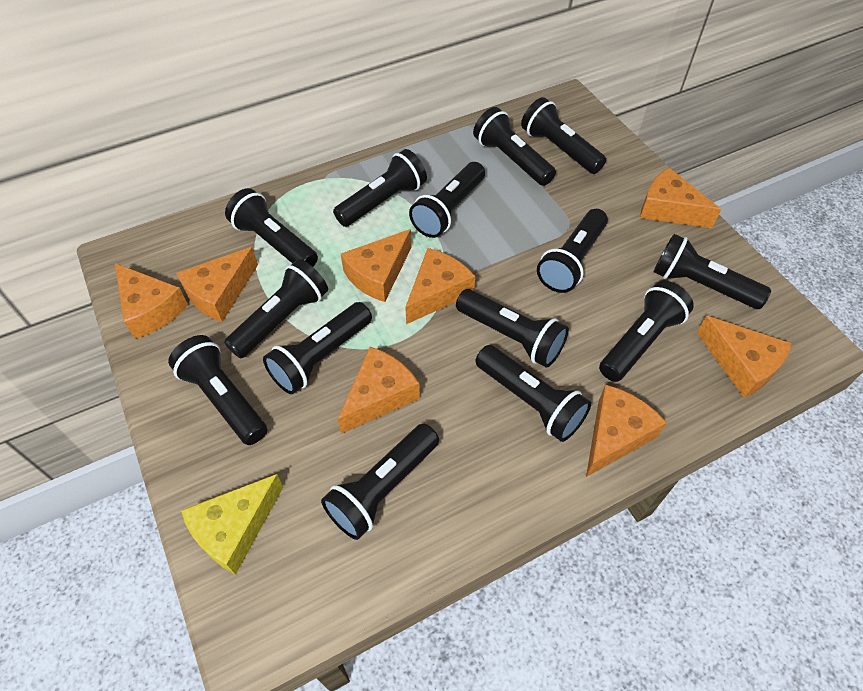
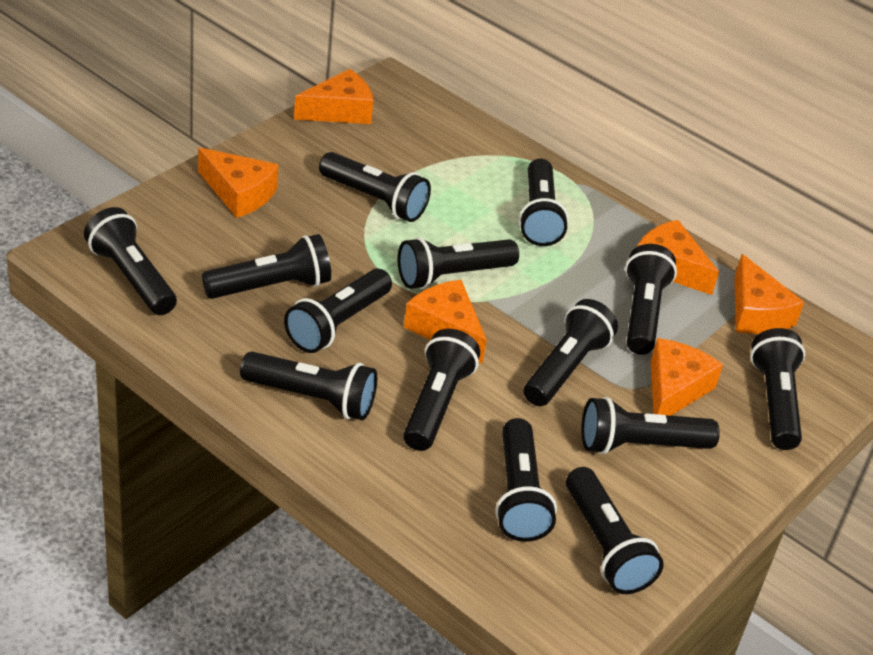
orange cheese: 8 -> 6
yellow cheese: 1 -> 0

